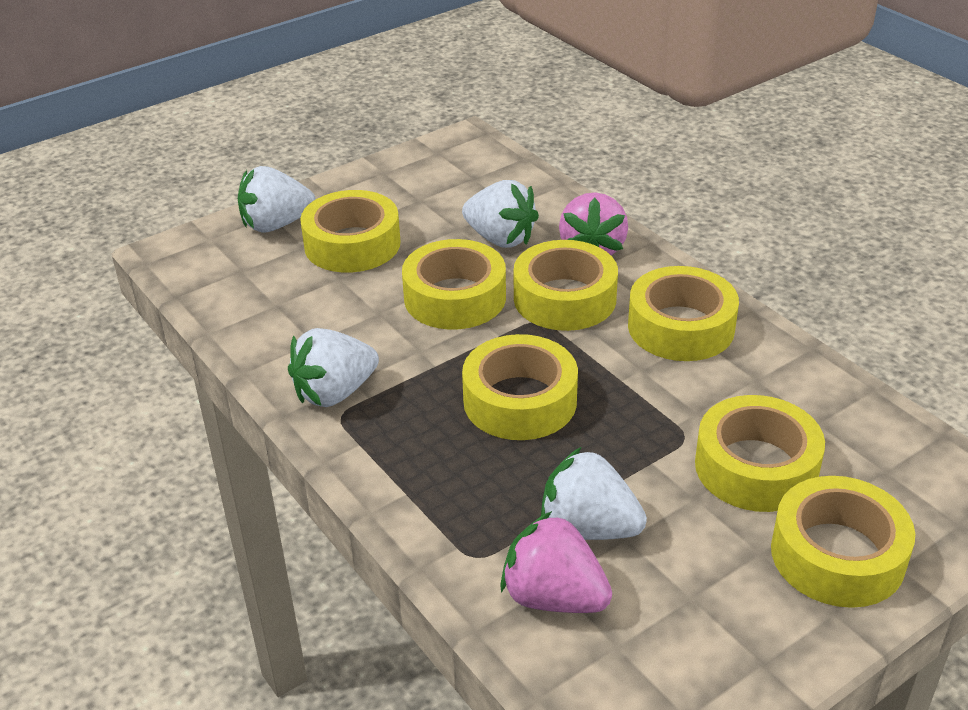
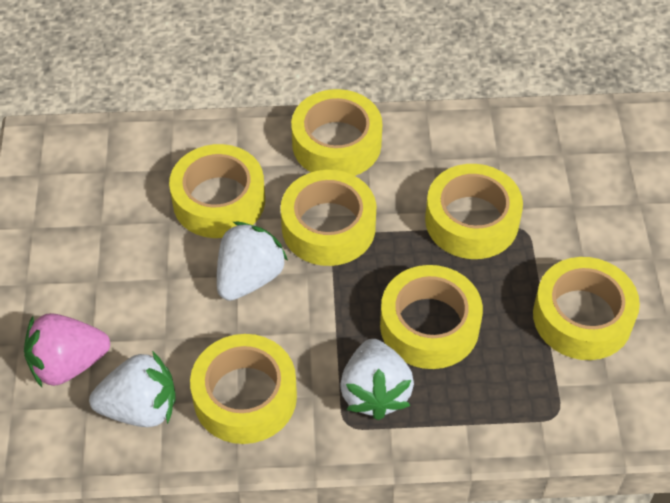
pink strawberry: 2 -> 1
white strawberry: 4 -> 3

